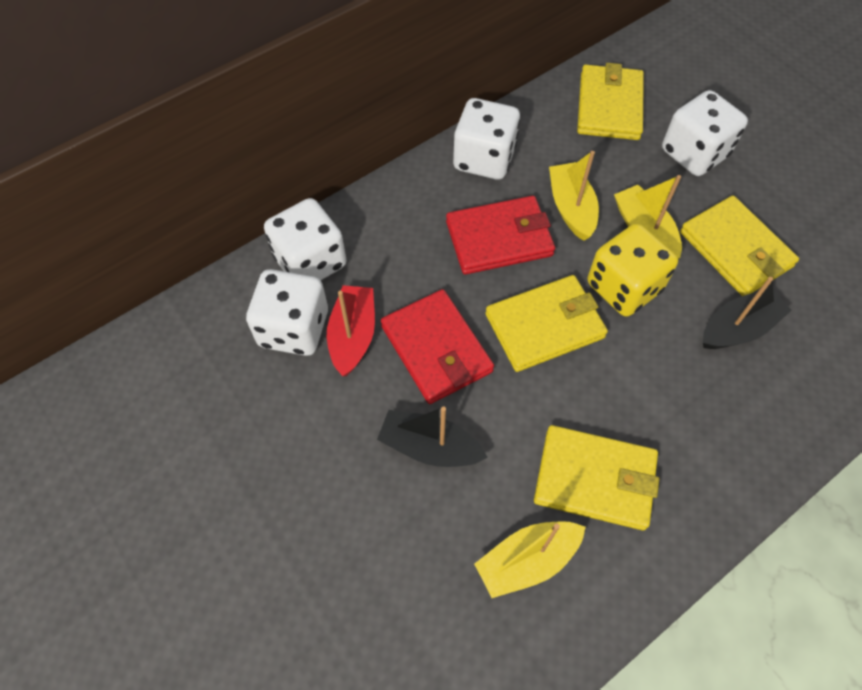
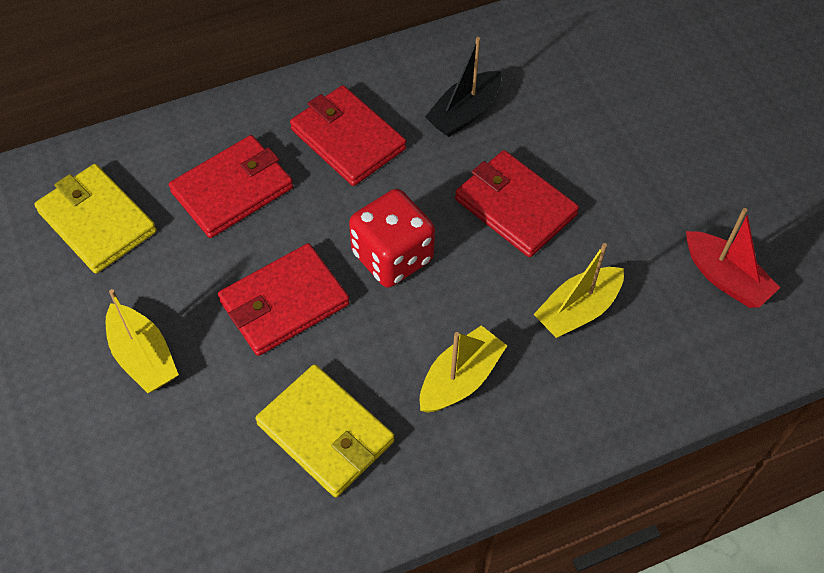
black boat: 2 -> 1
red dice: 0 -> 1
red wallet: 2 -> 4
white dice: 4 -> 0
yellow dice: 1 -> 0
yellow wallet: 4 -> 2

